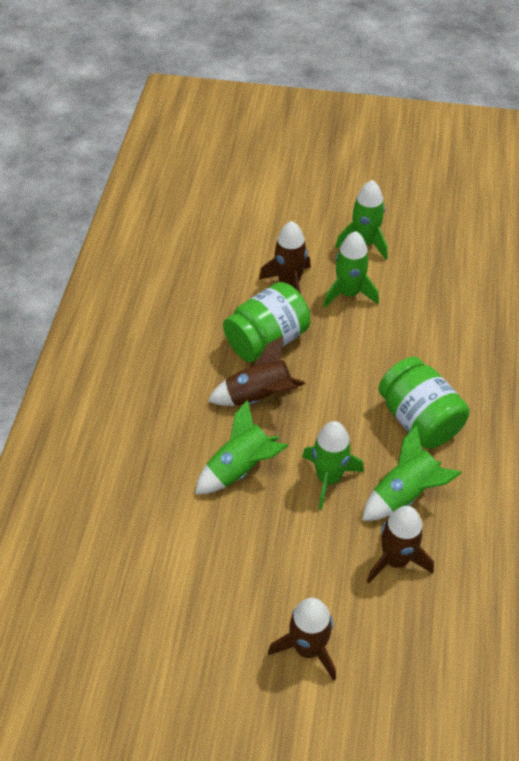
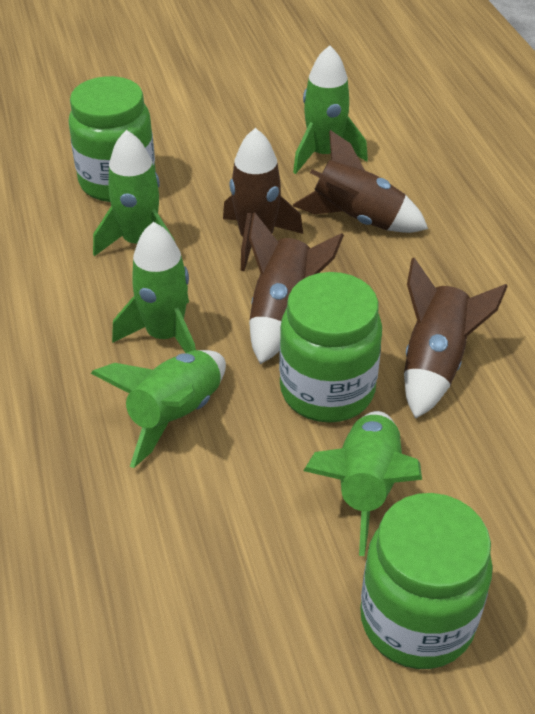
green jar: 2 -> 3

